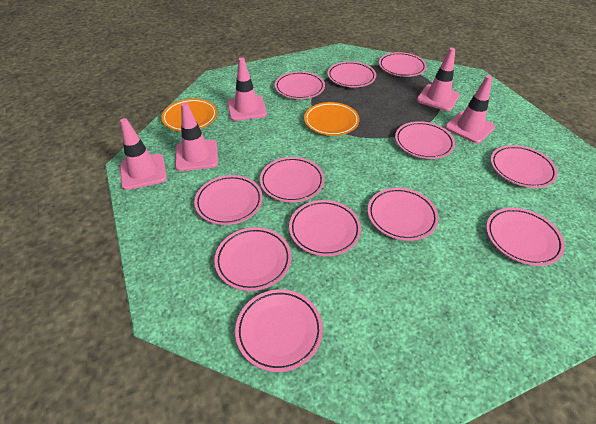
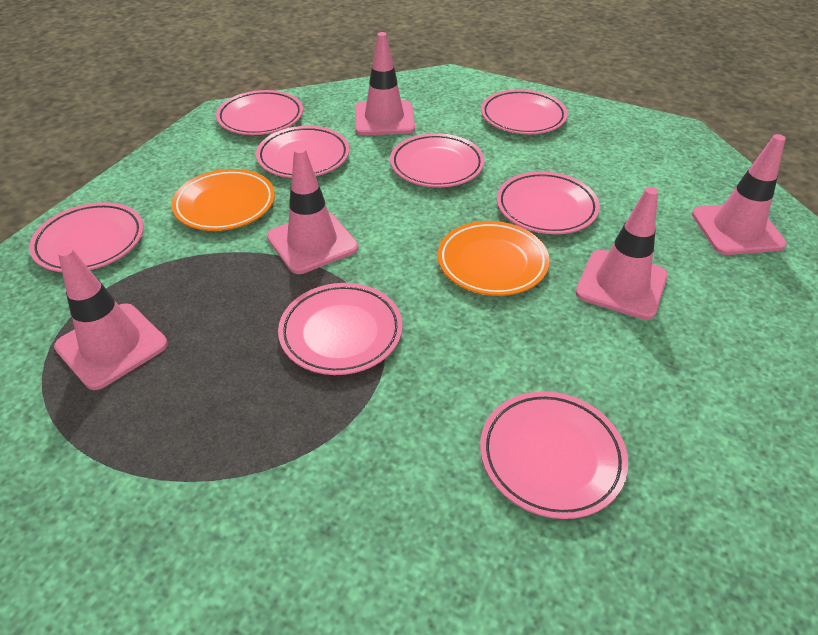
pink plate: 12 -> 8

